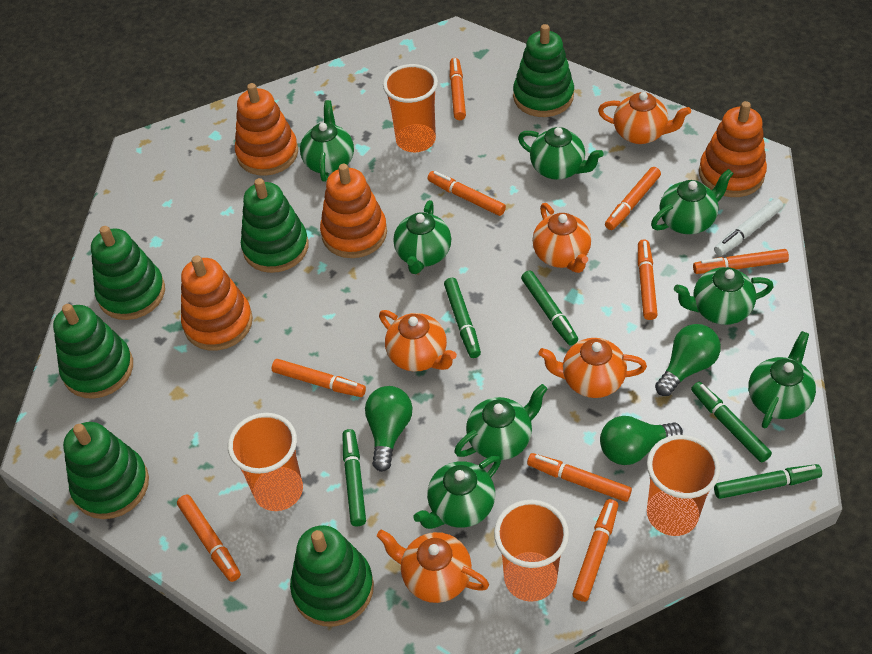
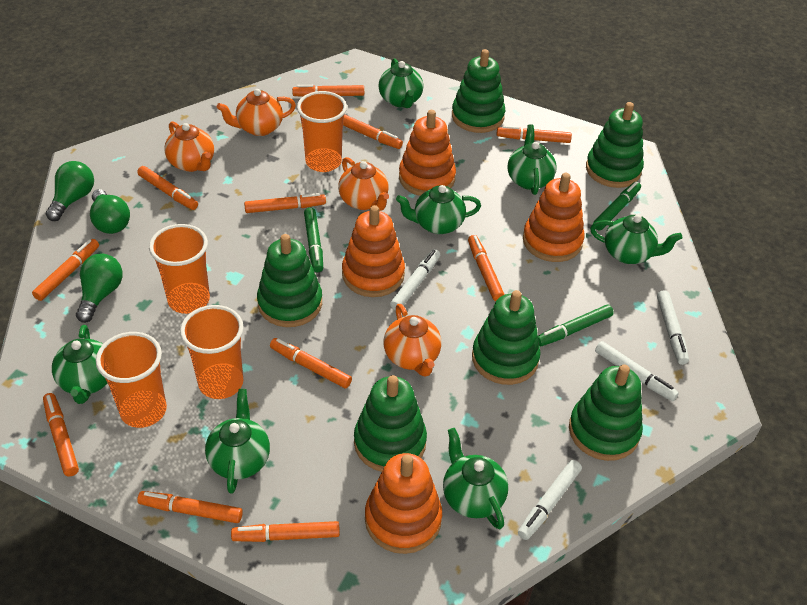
green marker: 5 -> 3
green teapot: 8 -> 7
orange marker: 9 -> 11
orange teapot: 5 -> 4
white marker: 1 -> 4

